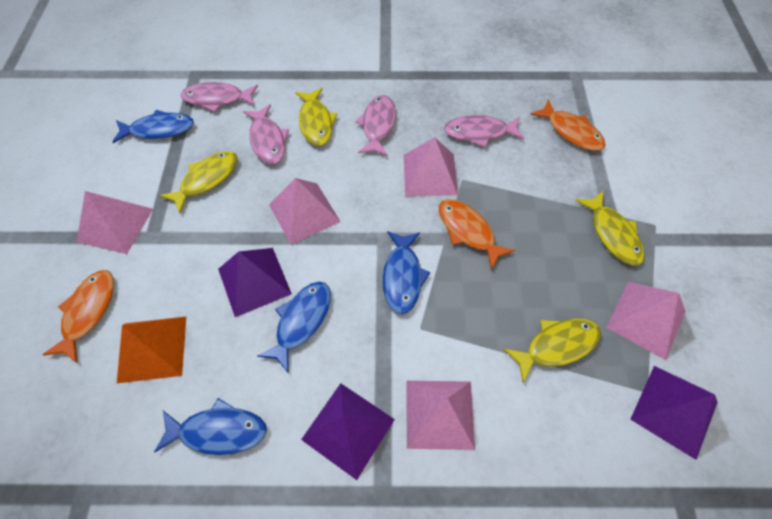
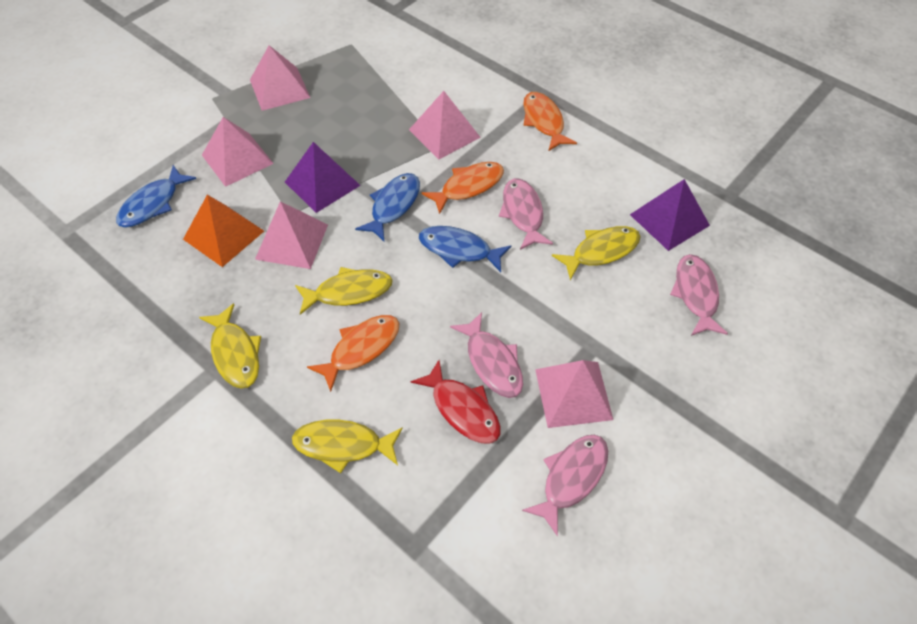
blue fish: 4 -> 3
purple pyramid: 3 -> 2
red fish: 0 -> 1

